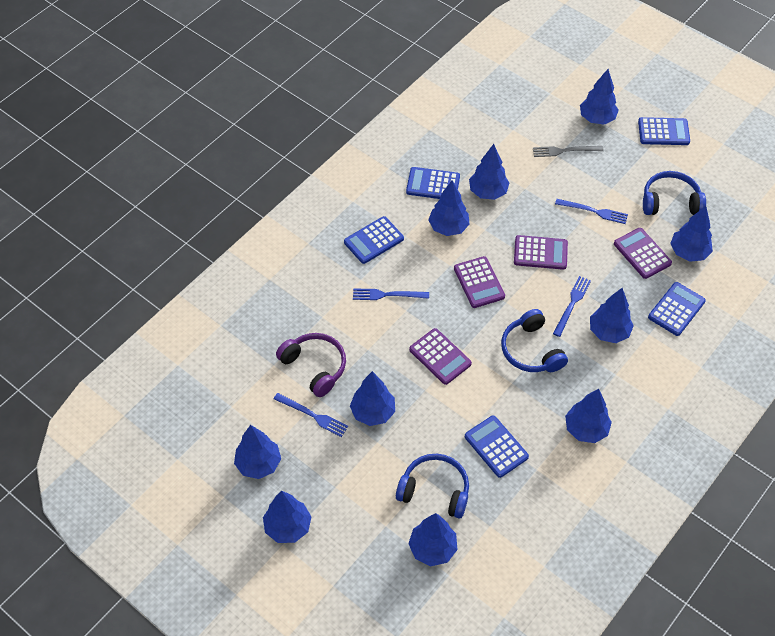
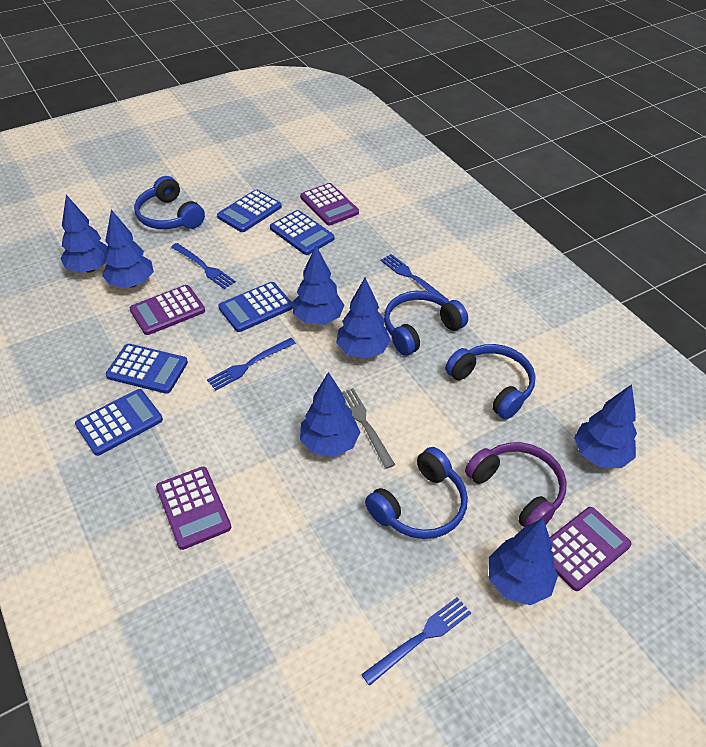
blue headphones: 3 -> 4
blue tree: 10 -> 7

